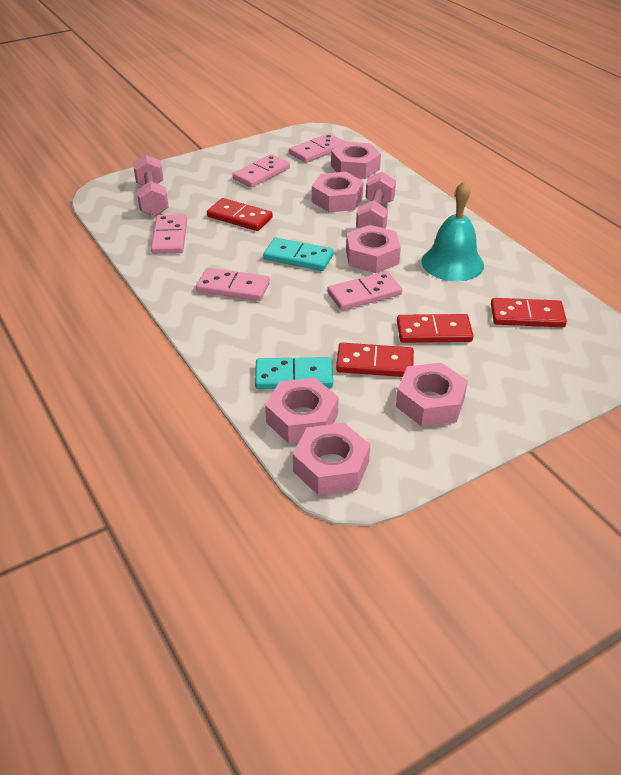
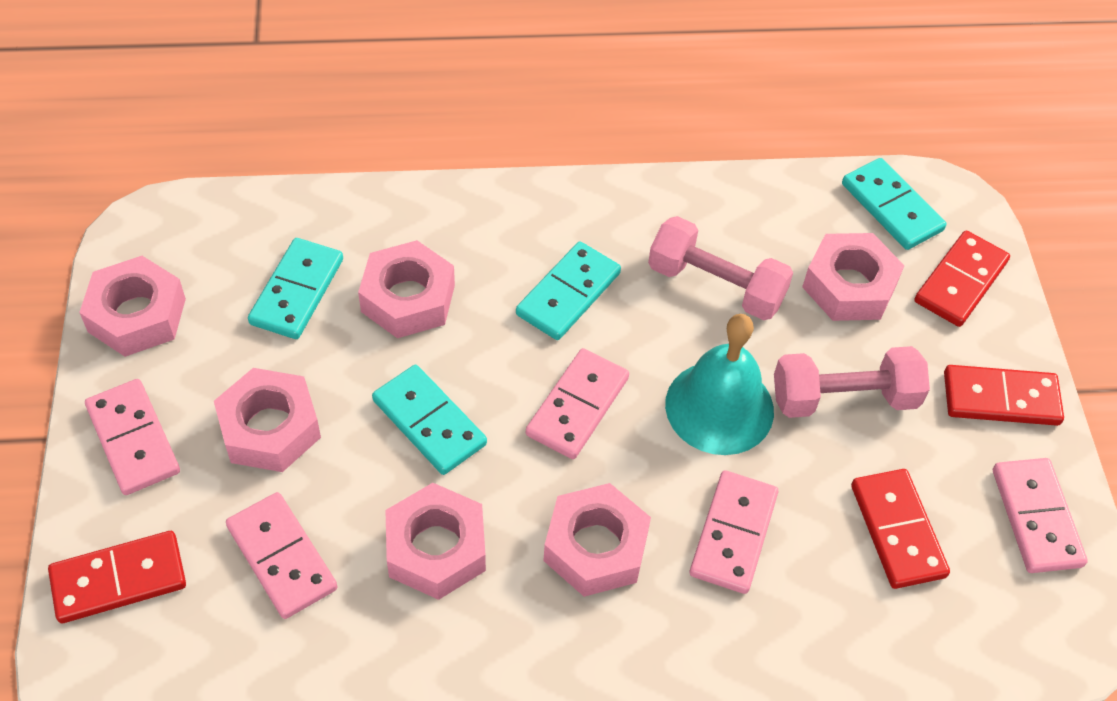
turquoise domino: 2 -> 4

